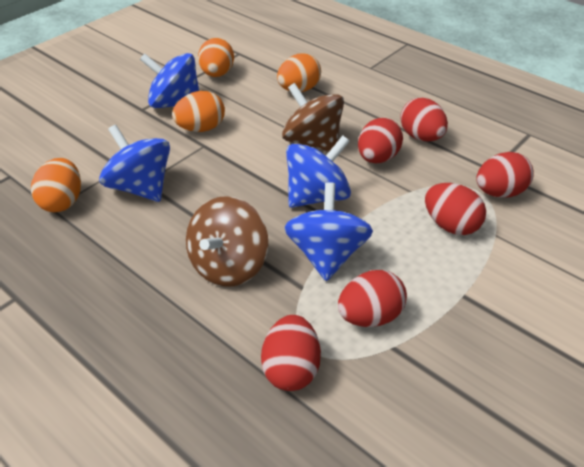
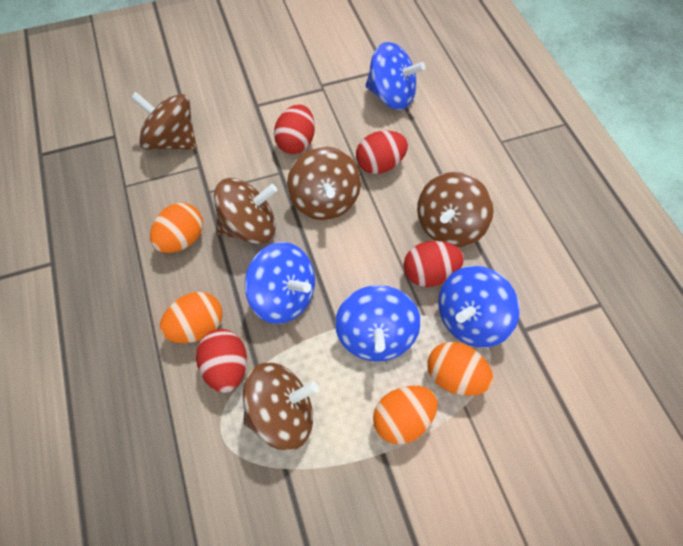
brown spinning top: 2 -> 5
red egg: 6 -> 4

